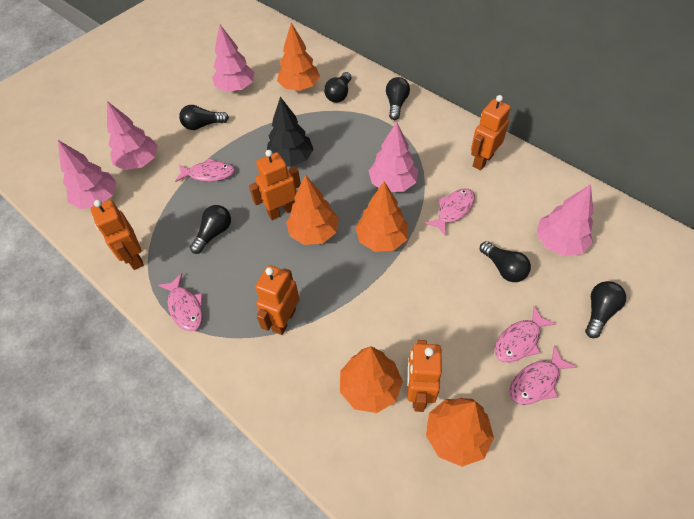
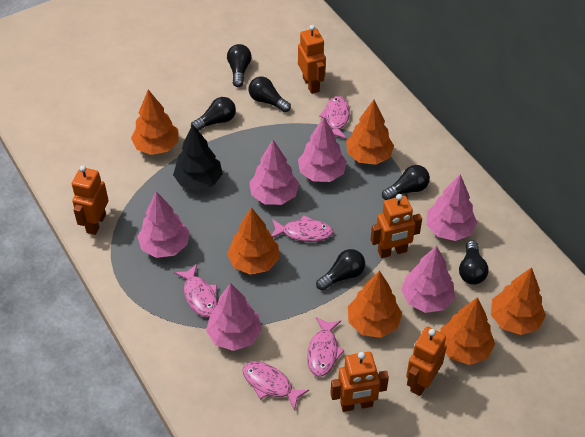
orange tree: 5 -> 6
pink tree: 5 -> 6

